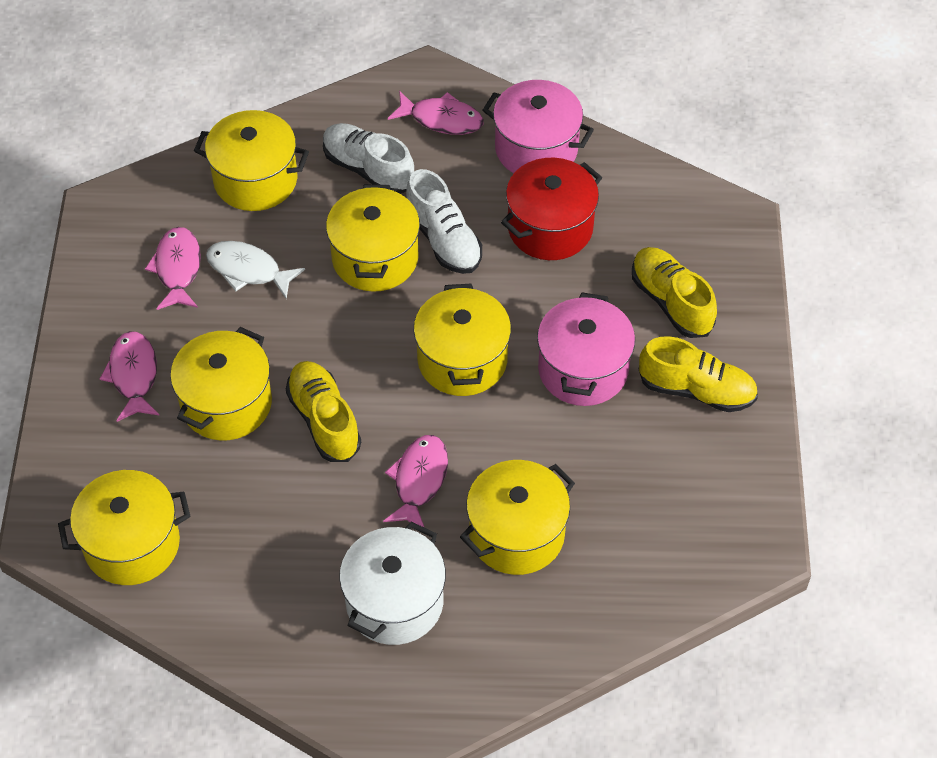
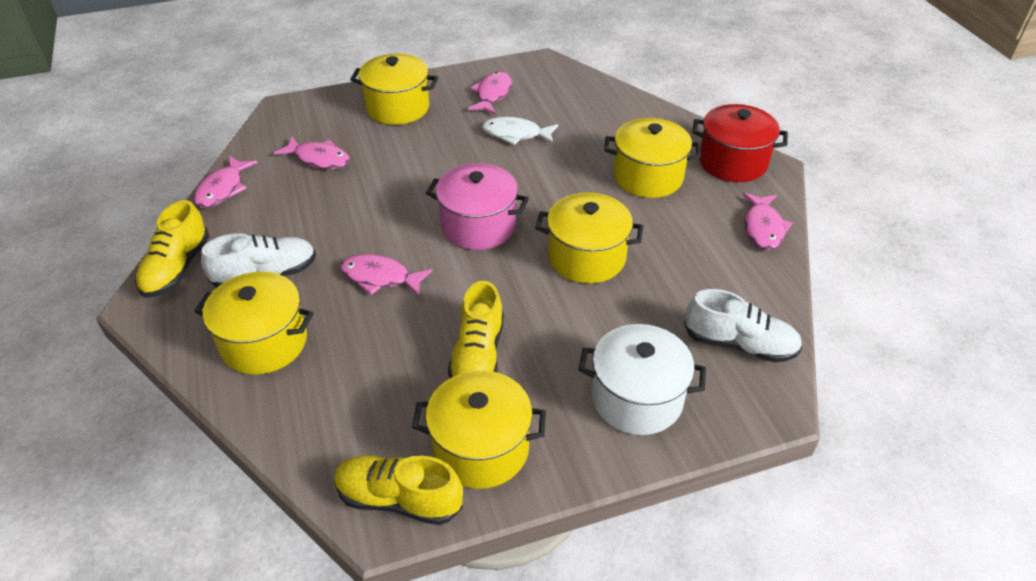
pink fish: 4 -> 5
pink pot: 2 -> 1
yellow pot: 6 -> 5

